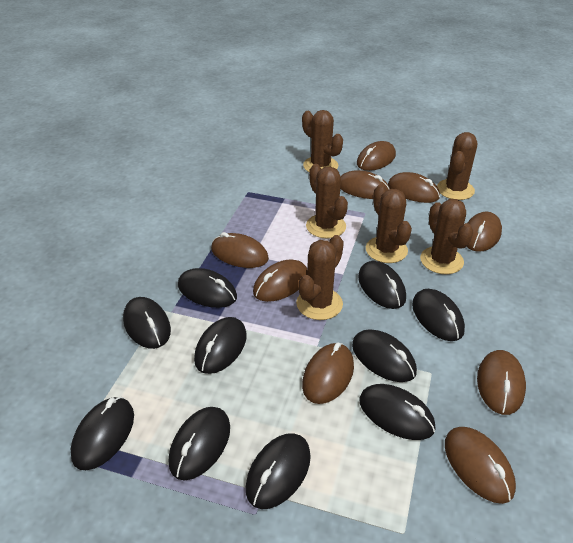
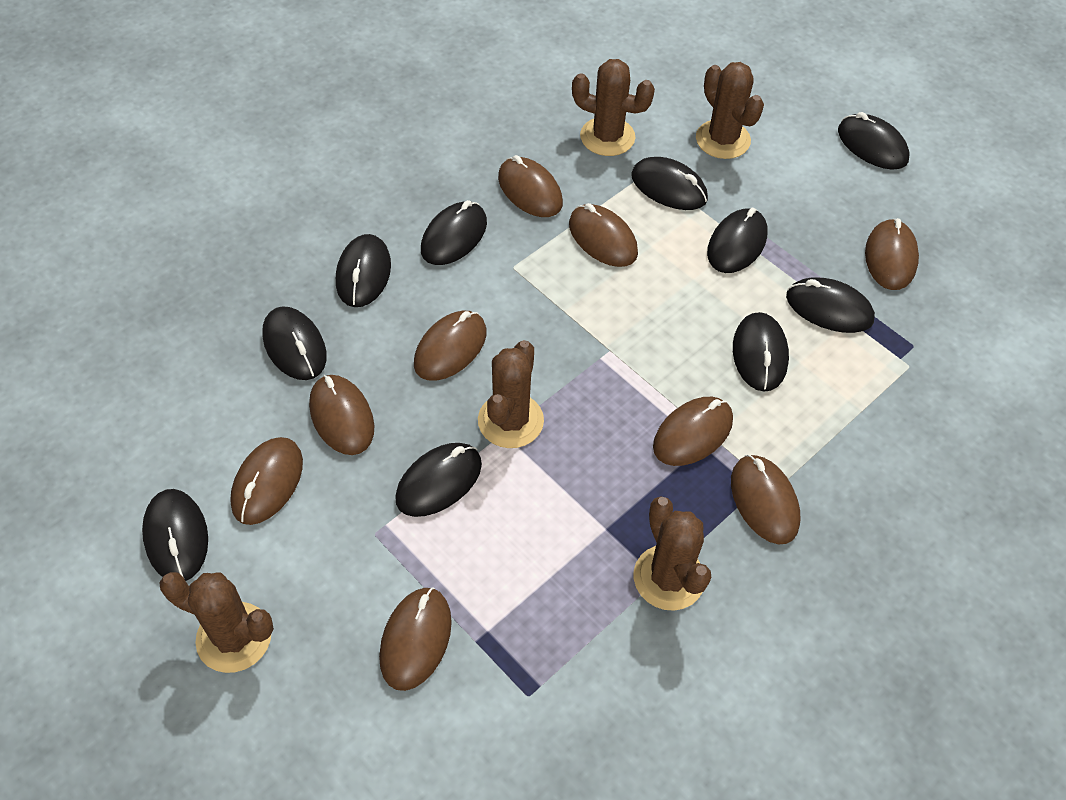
brown cactus: 6 -> 5

